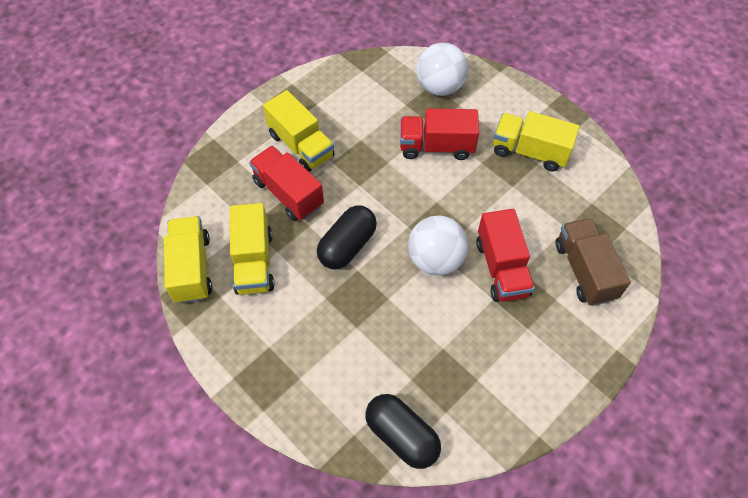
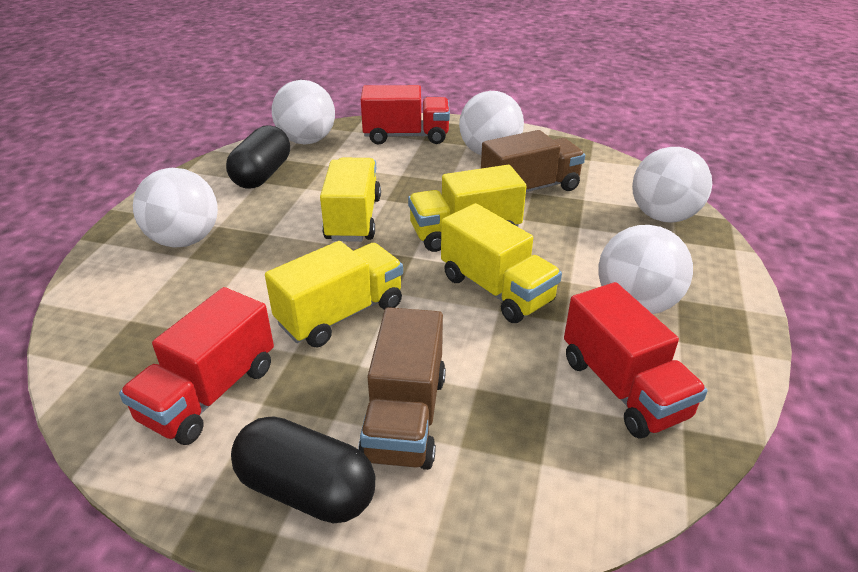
brown truck: 1 -> 2
white ball: 2 -> 5

